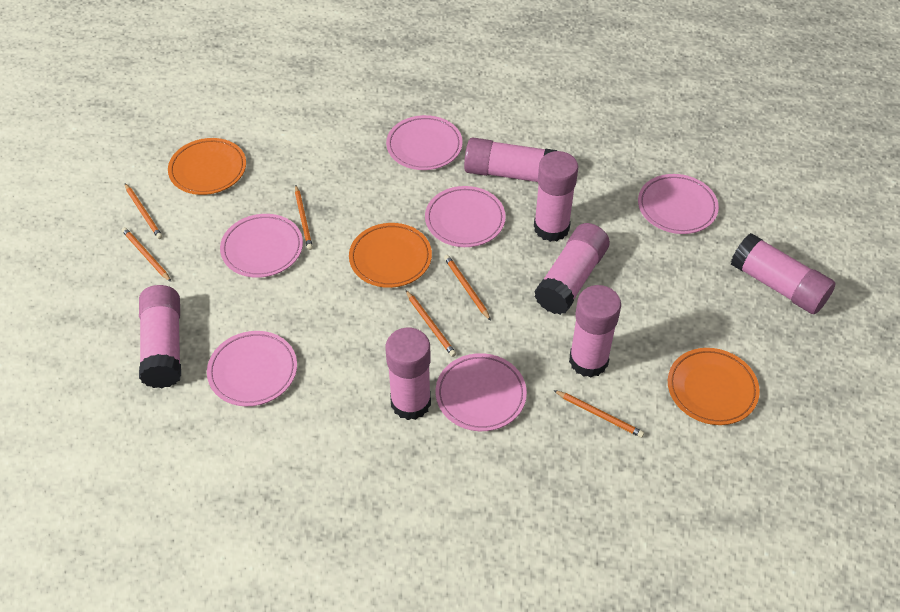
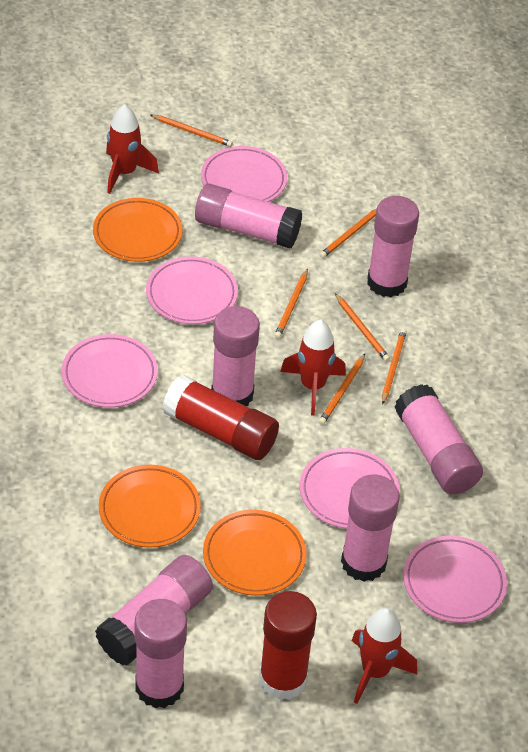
pink plate: 6 -> 5
red glue stick: 0 -> 2
red rocket: 0 -> 3

